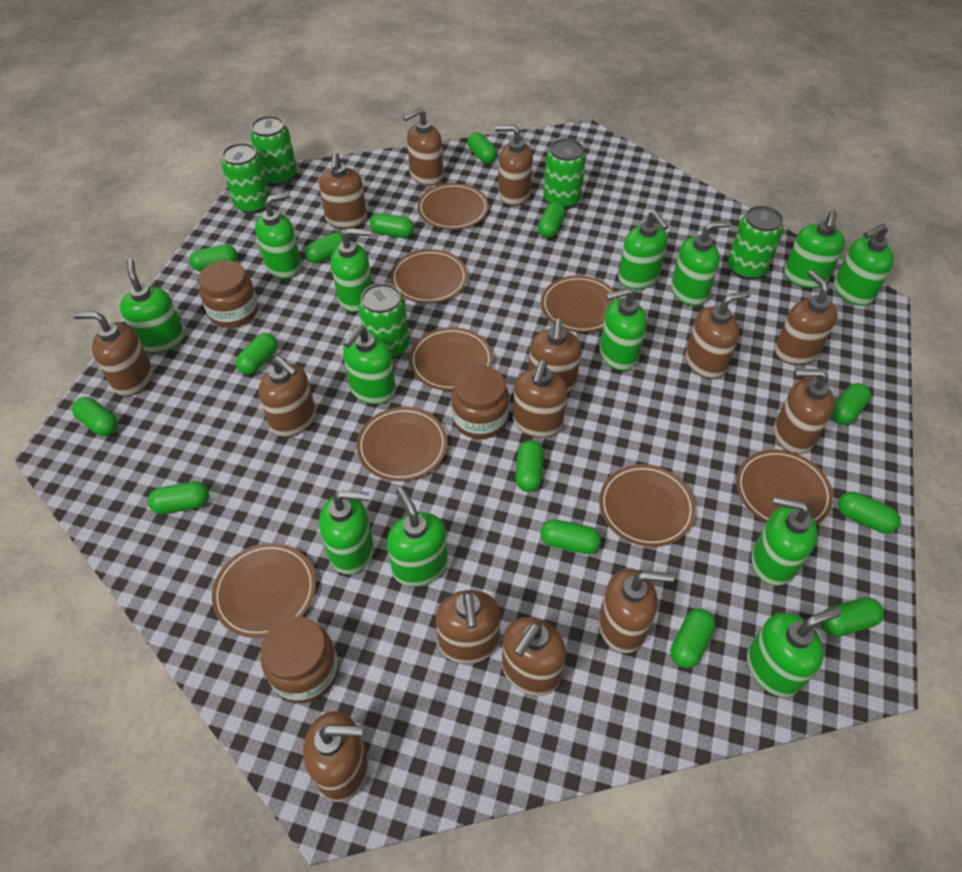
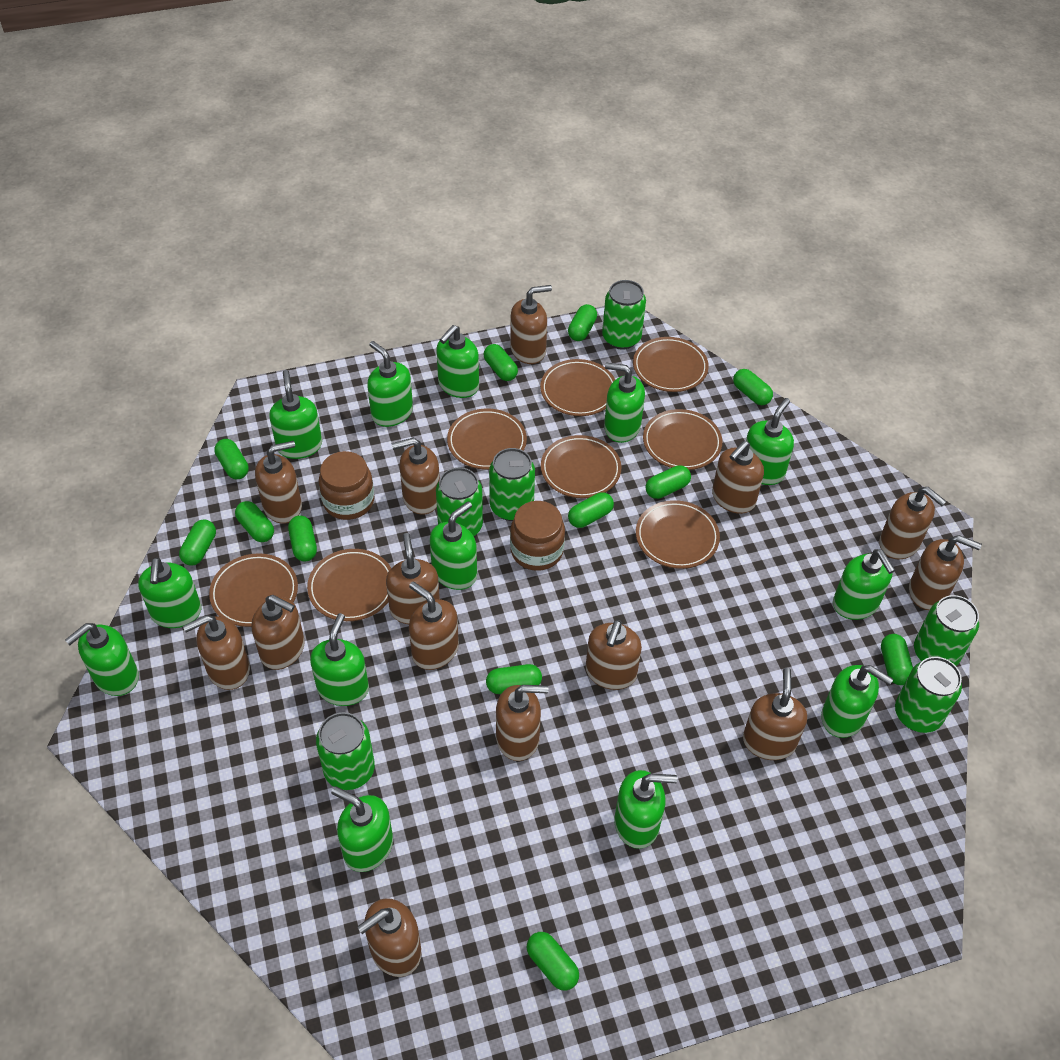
brown jar: 3 -> 2
green can: 5 -> 6
green capsule: 14 -> 12

